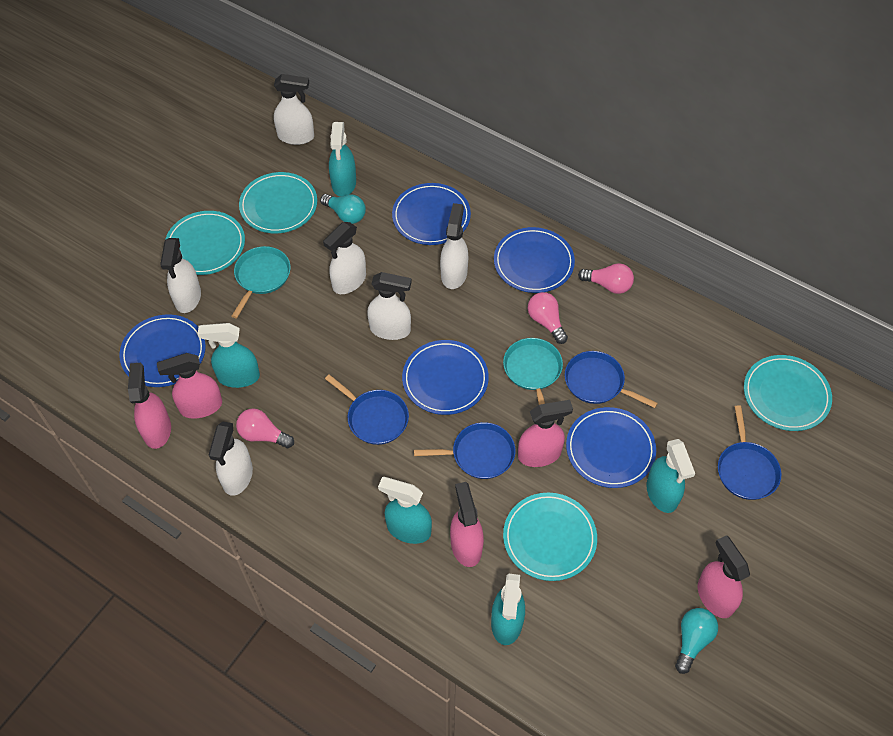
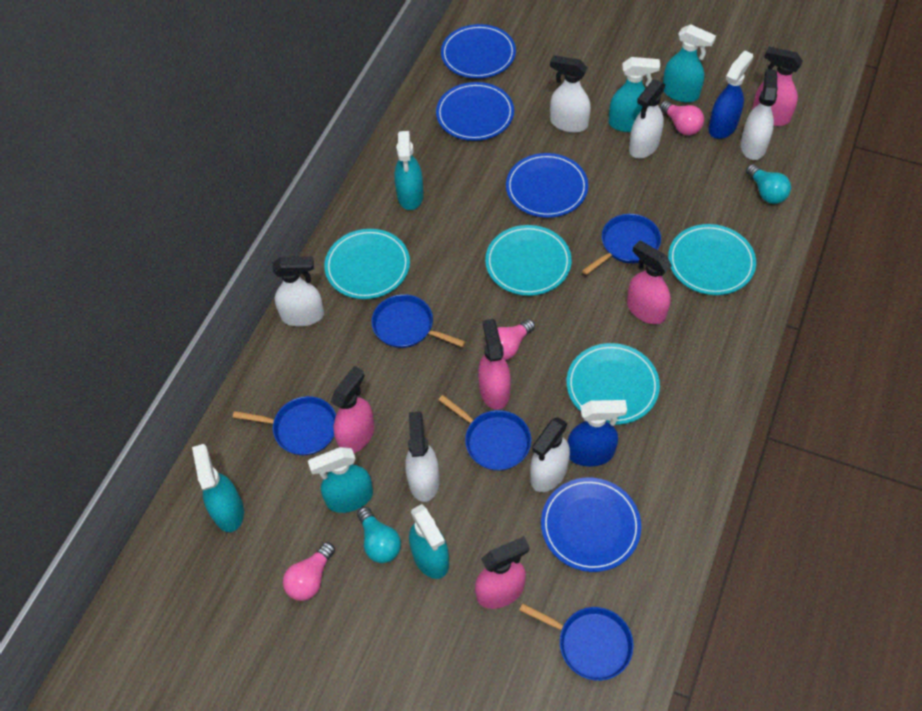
blue pan: 4 -> 5
blue plate: 5 -> 4
blue spray bottle: 0 -> 2
turquoise pan: 2 -> 0
turquoise spray bottle: 5 -> 6

